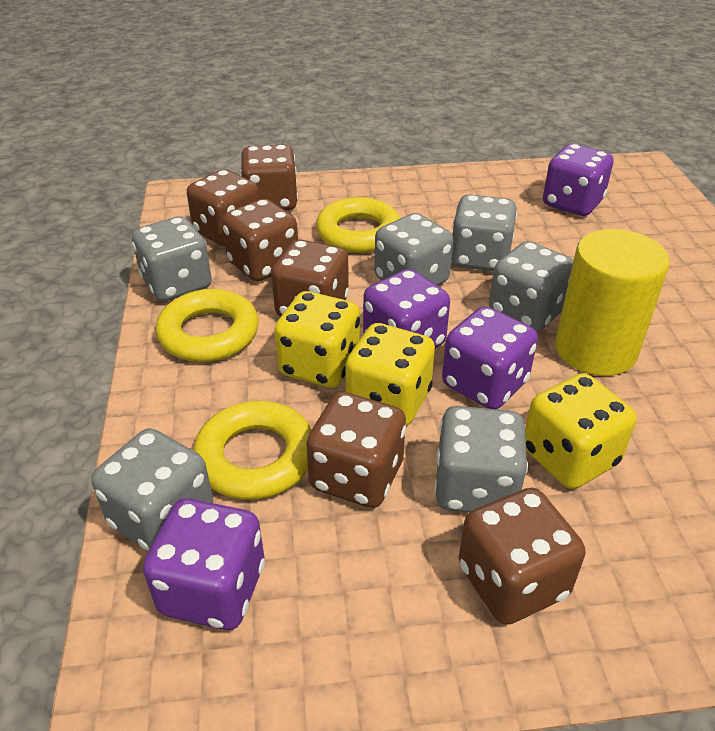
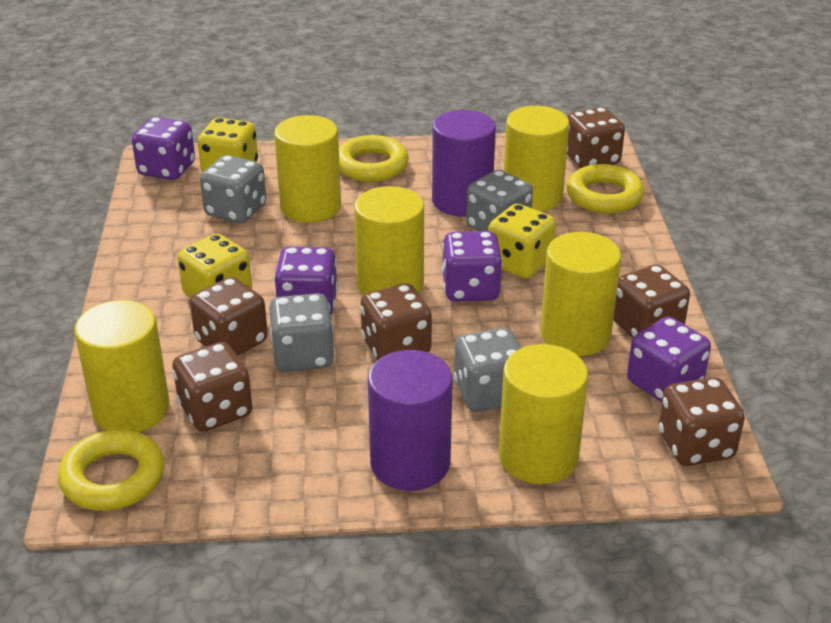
grey dice: 6 -> 4
purple cylinder: 0 -> 2
yellow cylinder: 1 -> 6

